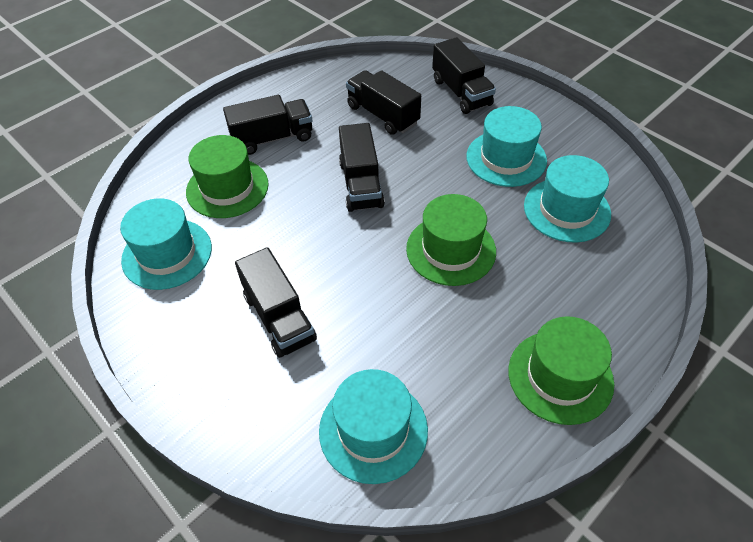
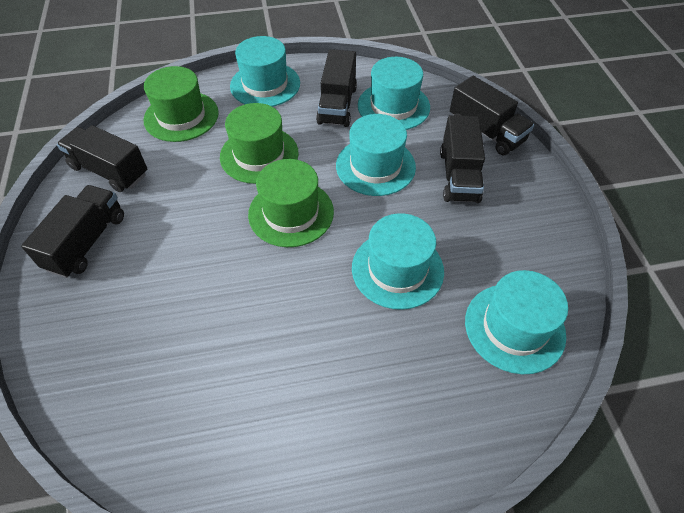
turquoise hat: 4 -> 5

